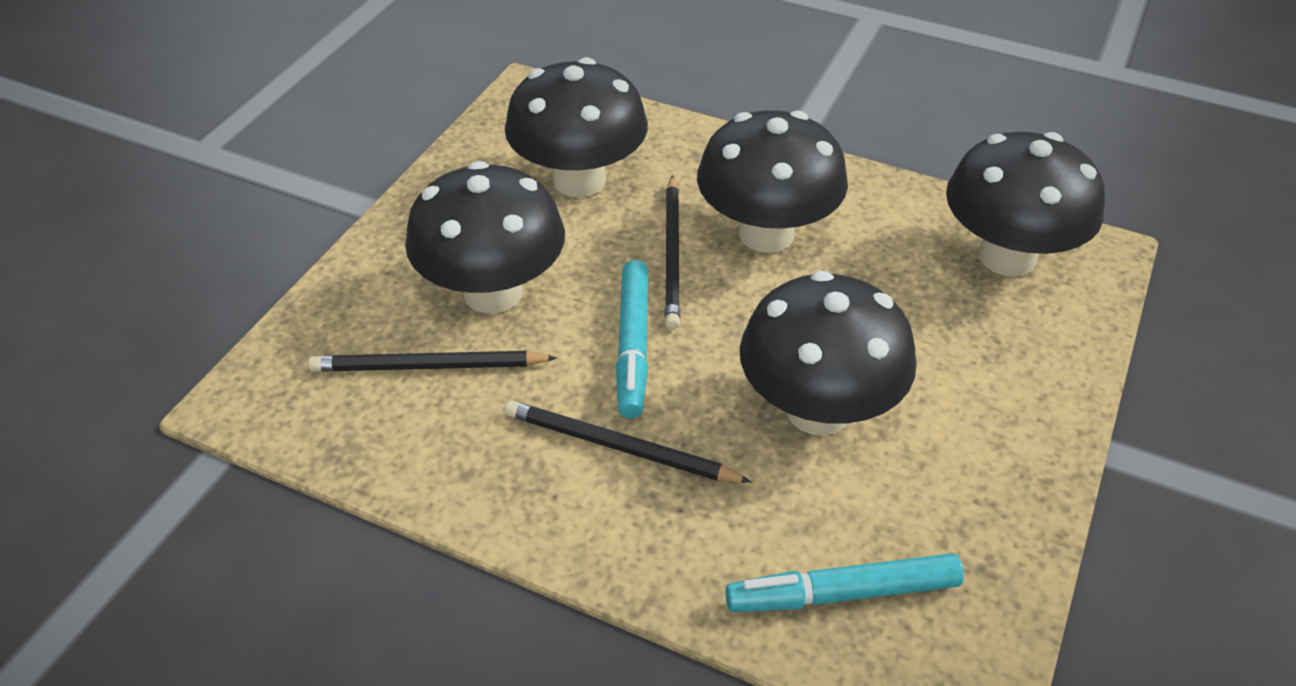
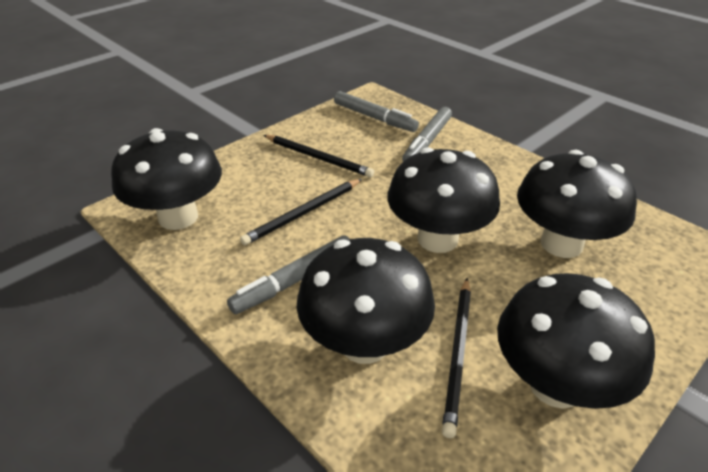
grey marker: 0 -> 3
turquoise marker: 2 -> 0

